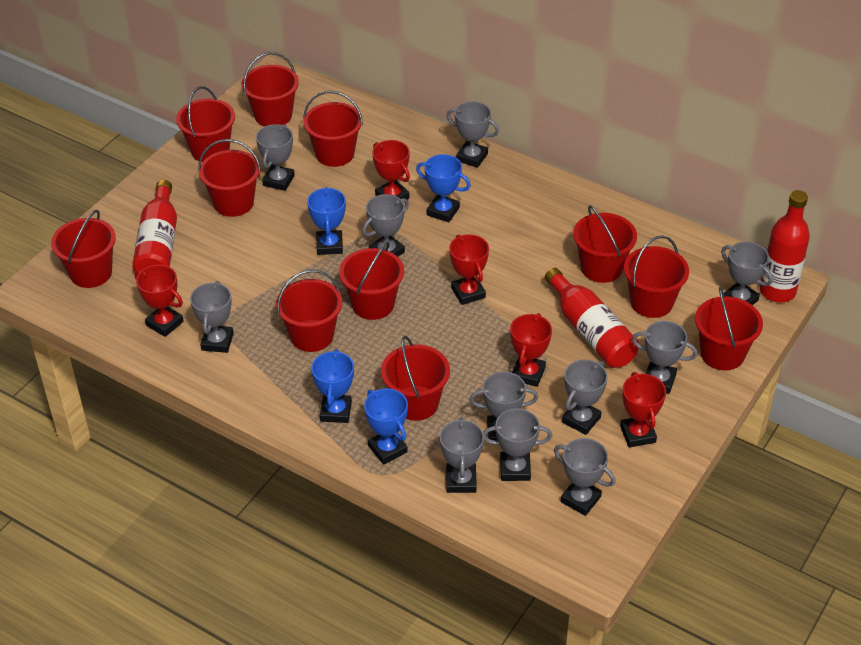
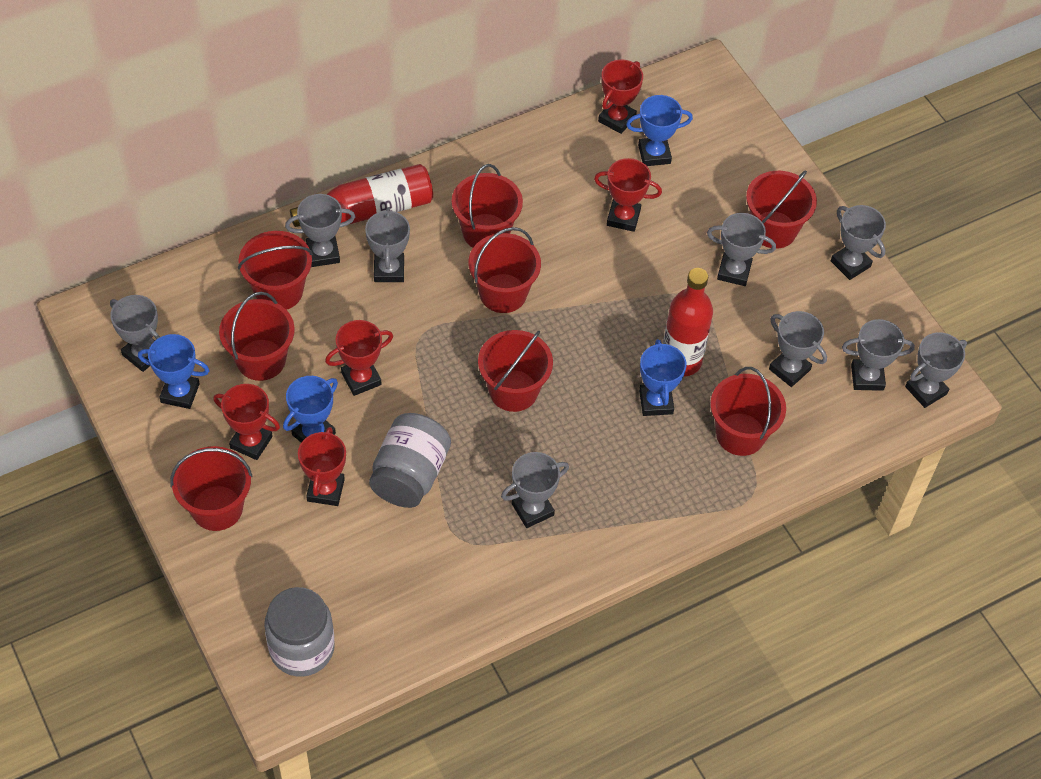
grey jar: 0 -> 2
grey trophy: 11 -> 9
red bottle: 3 -> 2
red bucket: 11 -> 8

